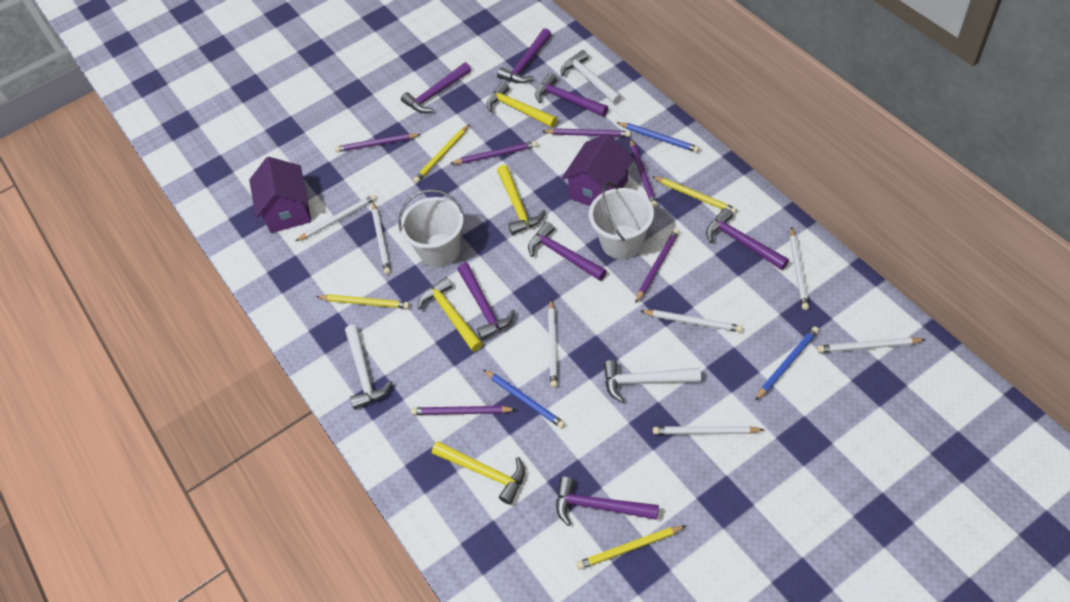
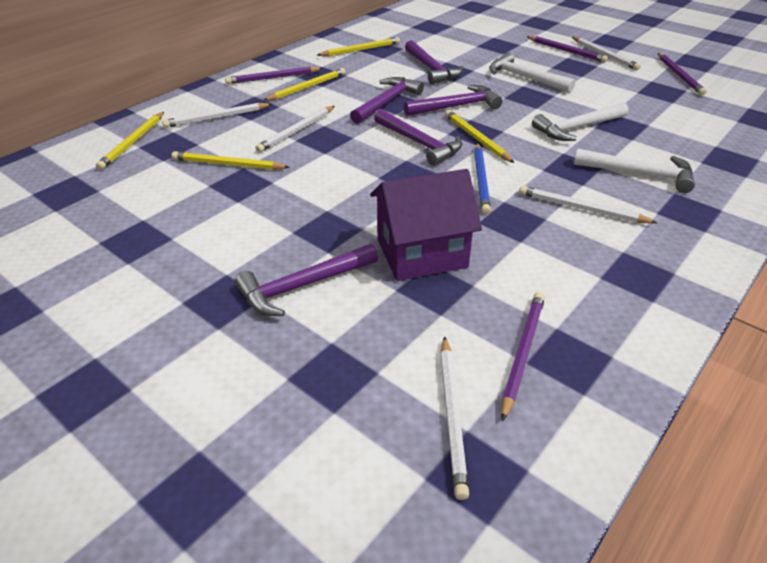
blue pencil: 3 -> 1
purple hammer: 7 -> 5
purple house: 2 -> 1
purple pencil: 6 -> 4
white bucket: 2 -> 0
white pencil: 7 -> 5
yellow hammer: 4 -> 0
yellow pencil: 4 -> 5

